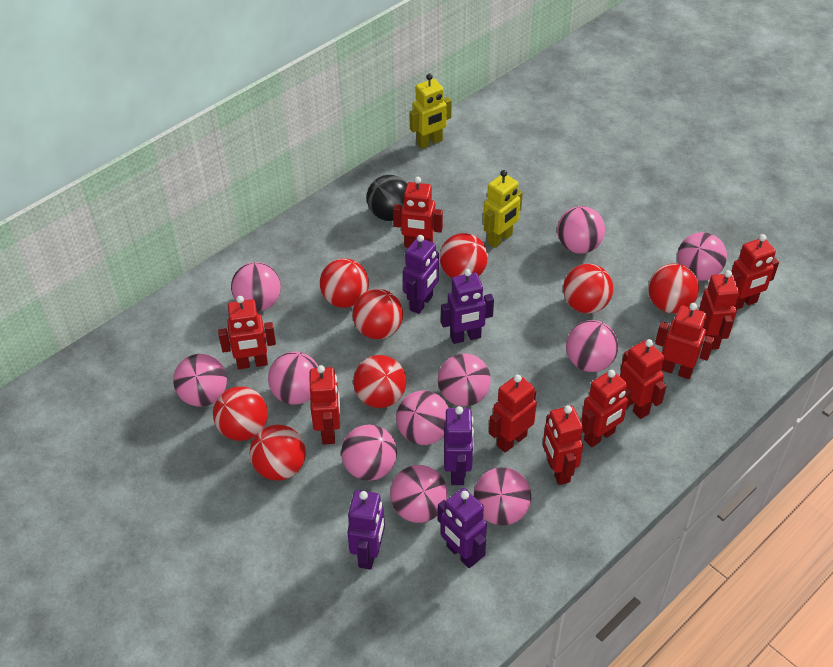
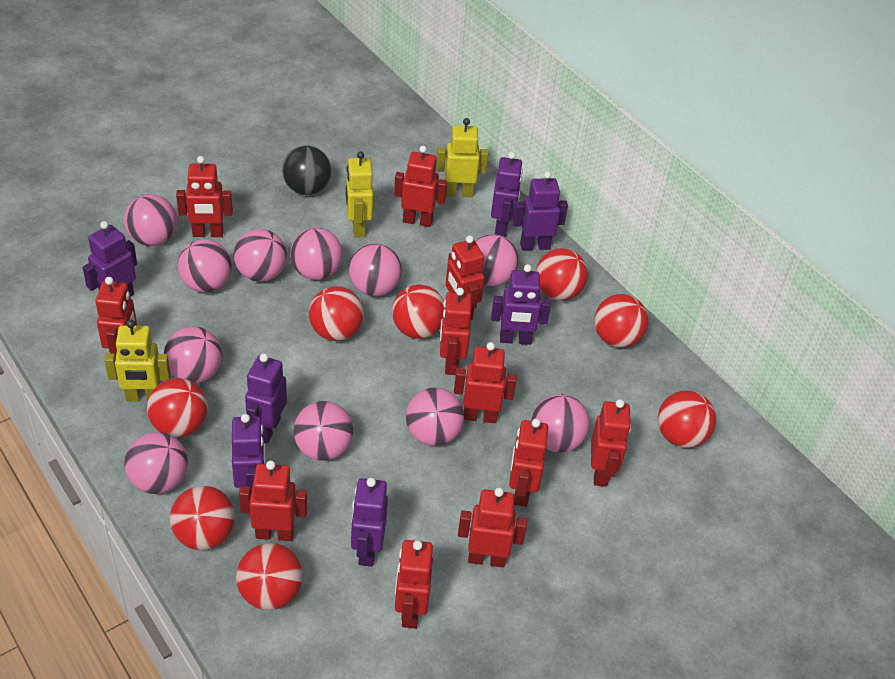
purple robot: 5 -> 7
red robot: 10 -> 11
yellow robot: 2 -> 3

